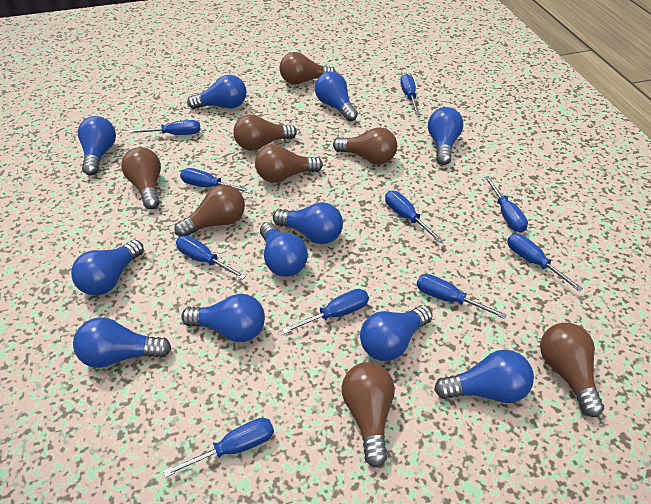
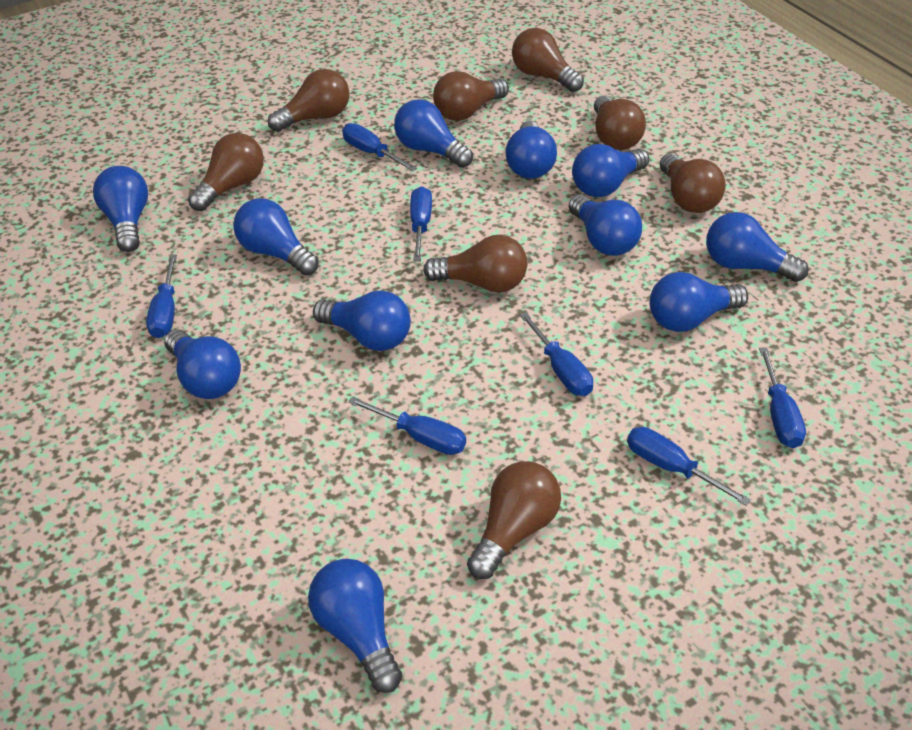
blue screwdriver: 10 -> 7

